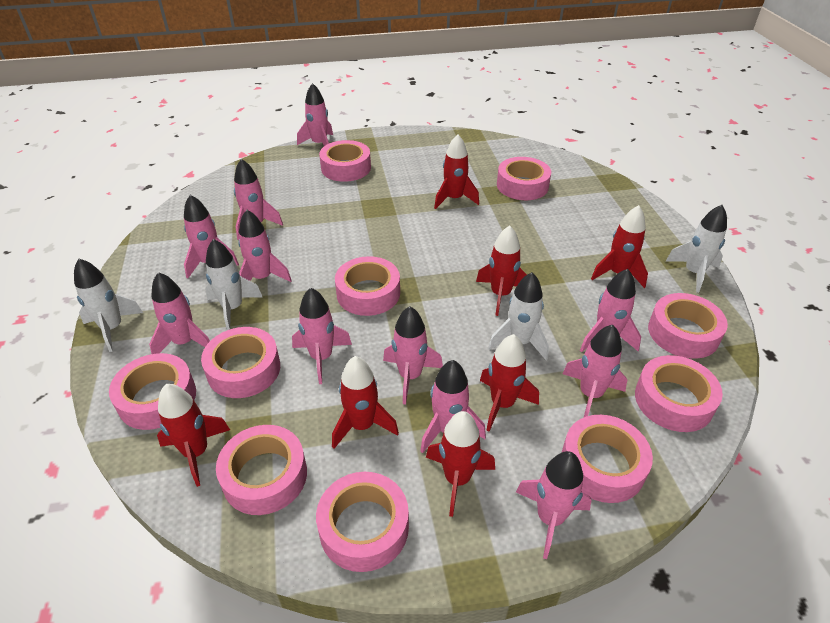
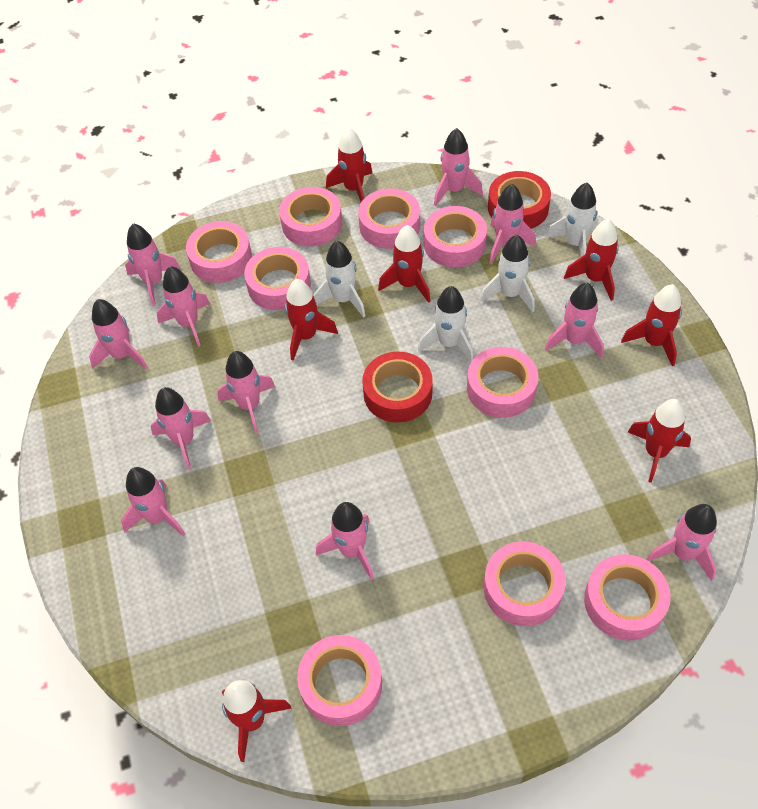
pink tape: 10 -> 9
red tape: 0 -> 2

